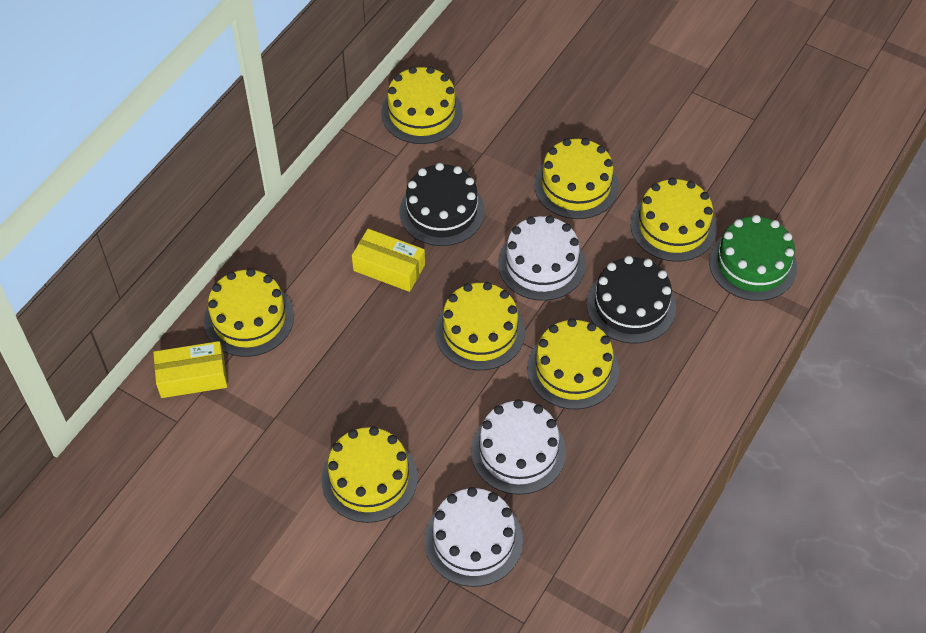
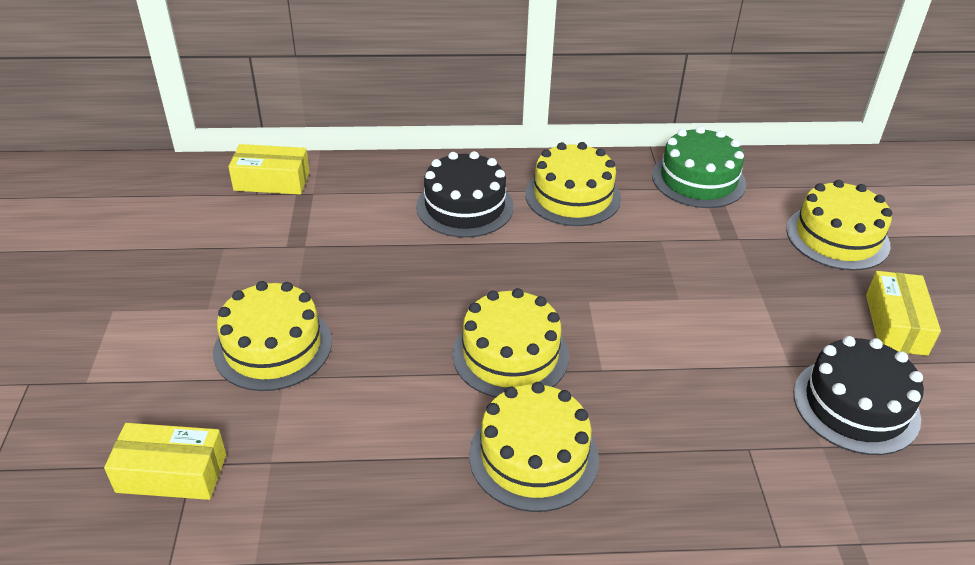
white cake: 3 -> 0
yellow box: 2 -> 3
yellow cake: 7 -> 5

